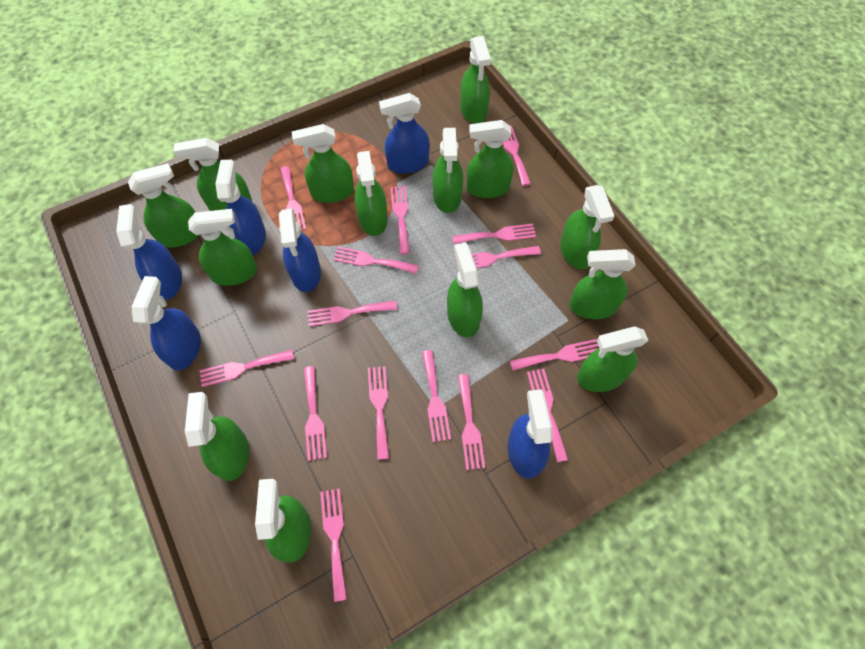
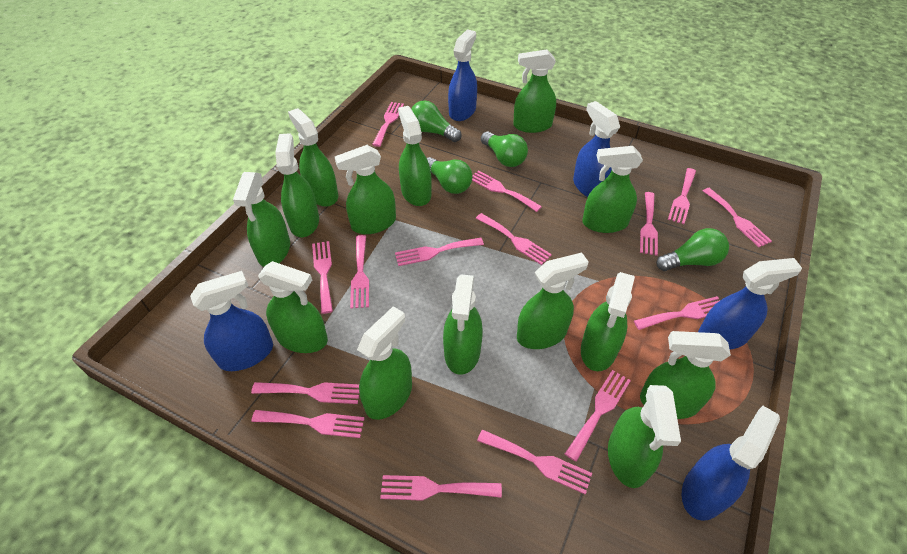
blue spray bottle: 6 -> 5
green light bulb: 0 -> 4

